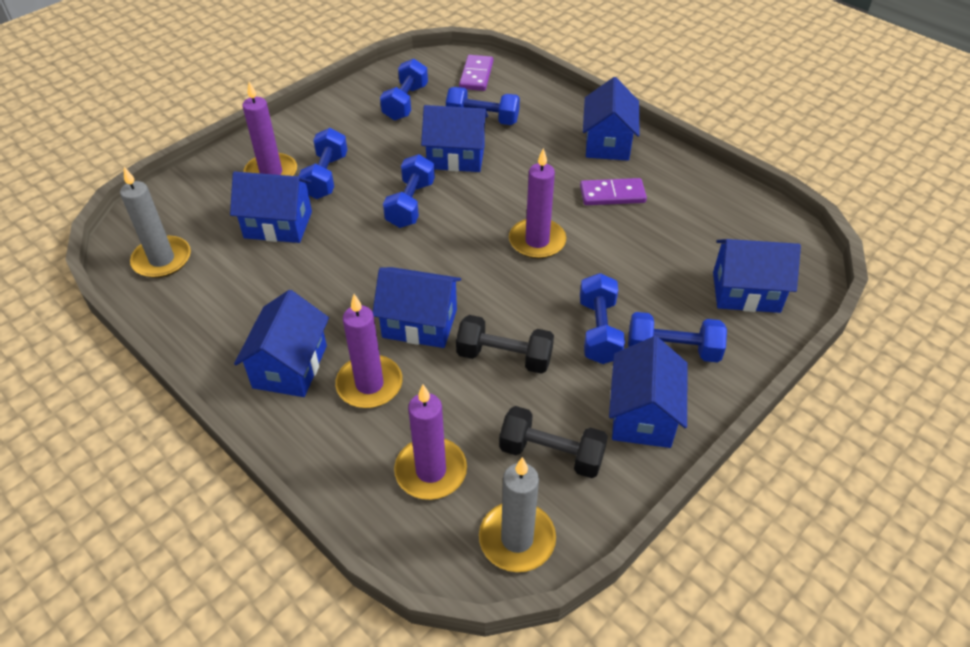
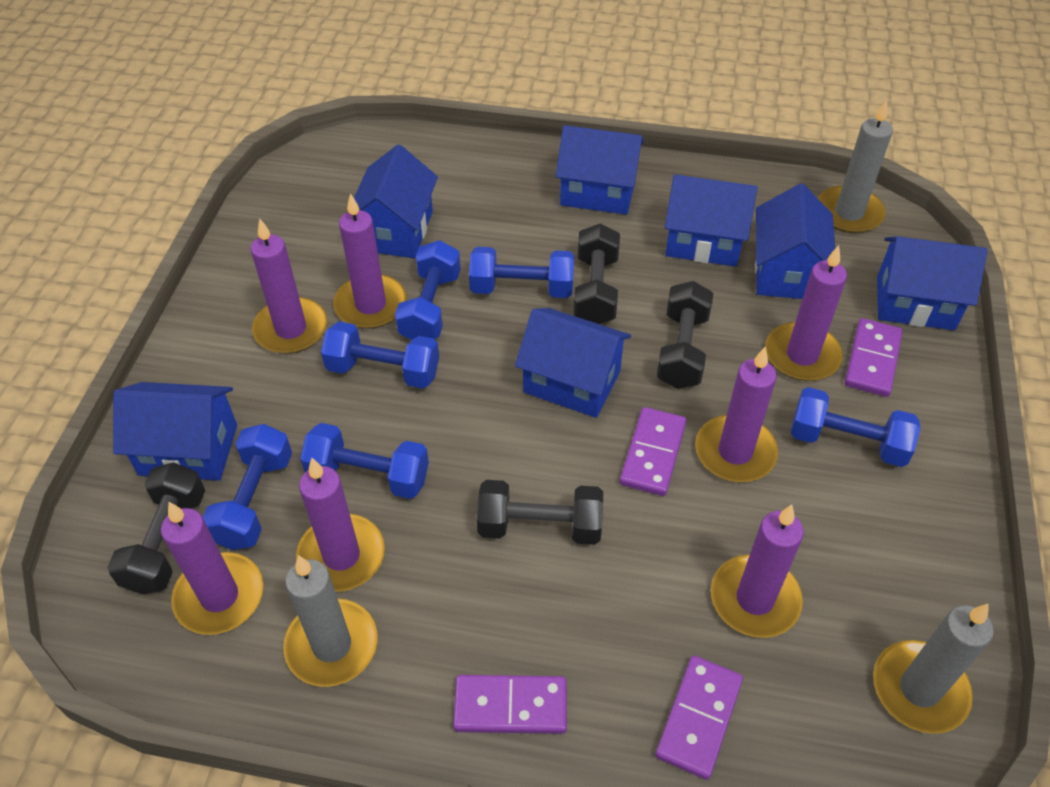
black dumbbell: 2 -> 4
grey candle: 2 -> 3
purple candle: 4 -> 7
purple domino: 2 -> 4

